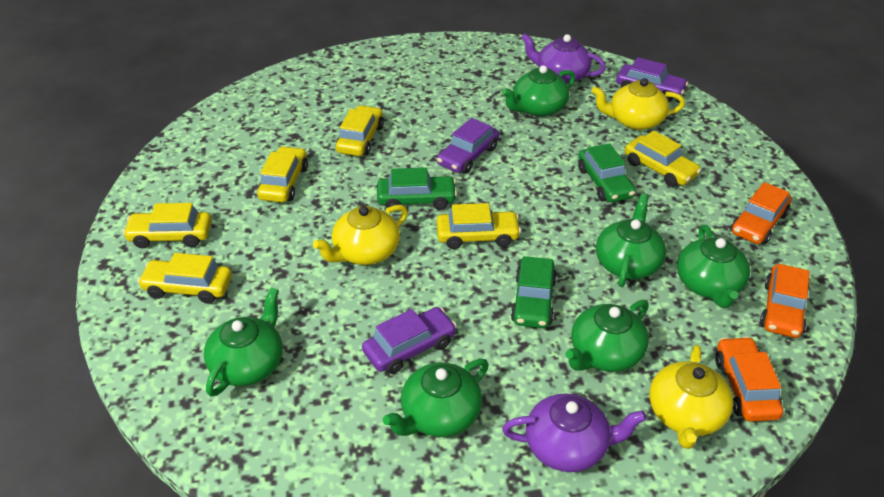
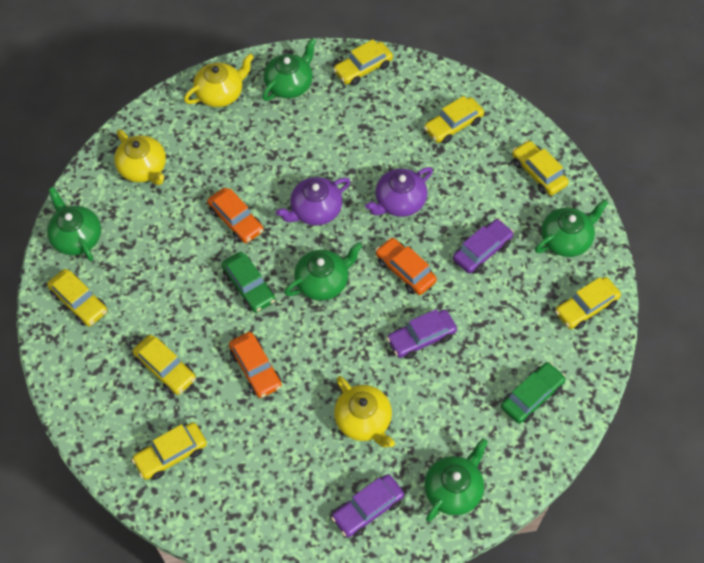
green car: 3 -> 2
green teapot: 6 -> 5
yellow car: 6 -> 7

